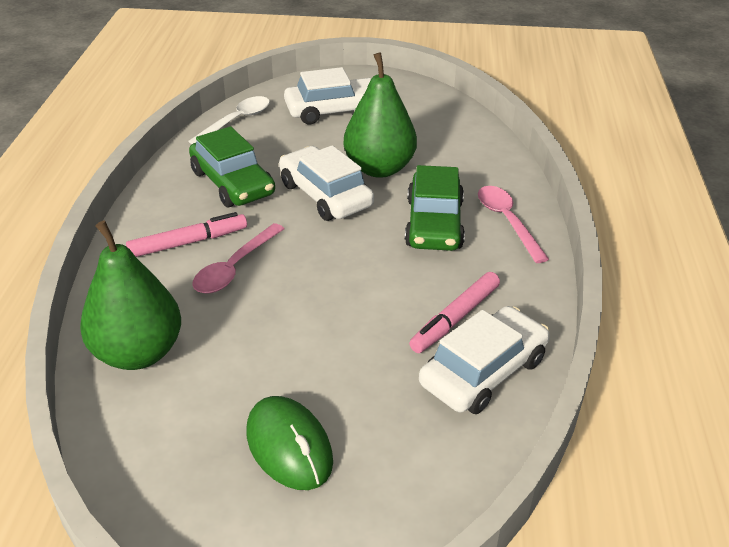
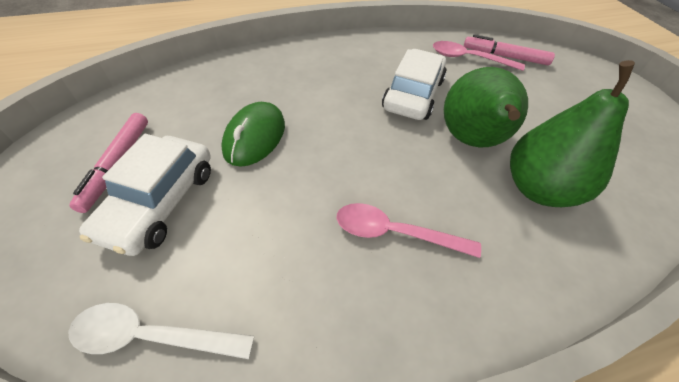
green car: 2 -> 0
white car: 3 -> 2

